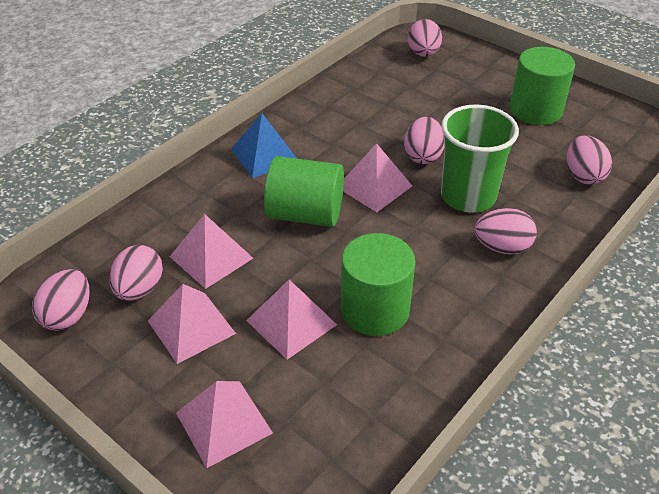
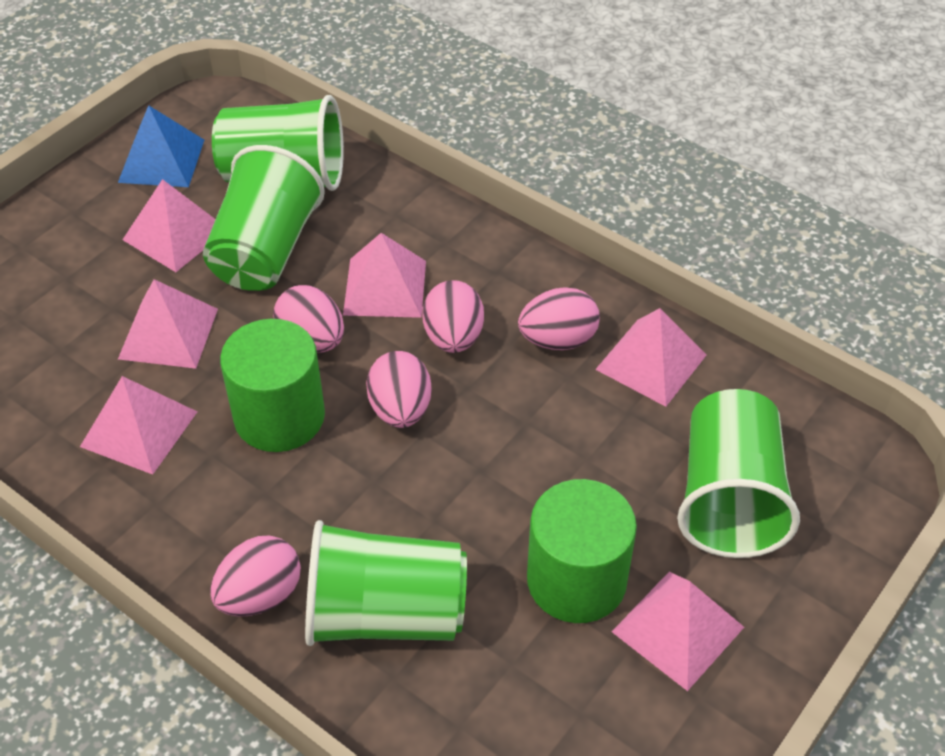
green cup: 1 -> 4
green cylinder: 3 -> 2
pink egg: 6 -> 5
pink pyramid: 5 -> 6

